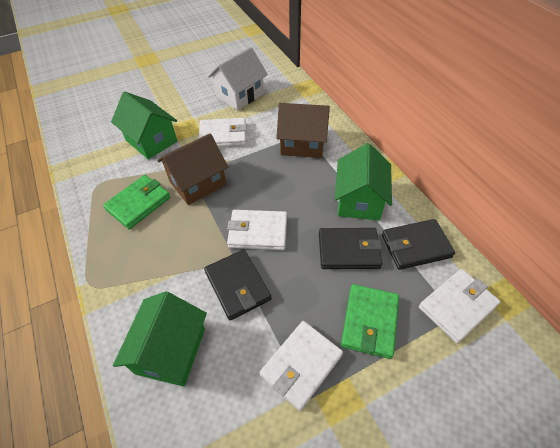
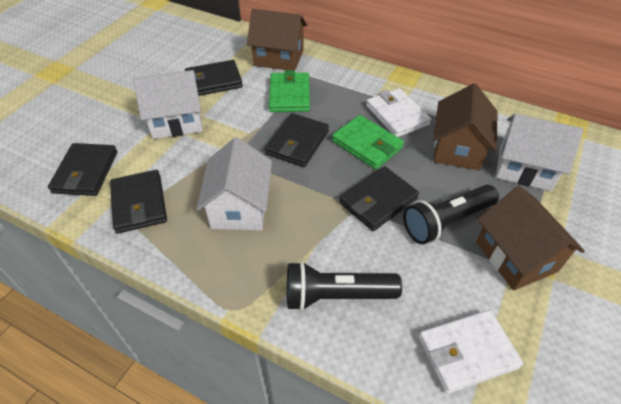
black flashlight: 0 -> 2
black wallet: 3 -> 5
brown house: 2 -> 3
green house: 3 -> 0
white house: 1 -> 3
white wallet: 4 -> 2

